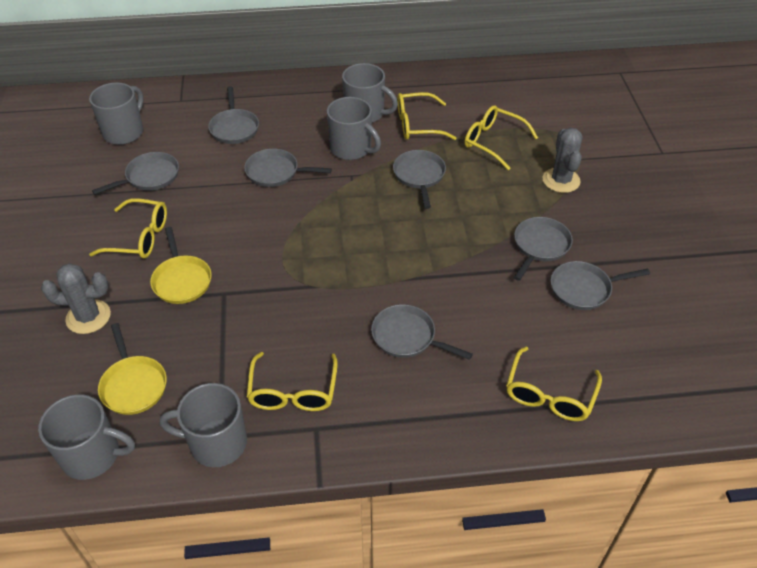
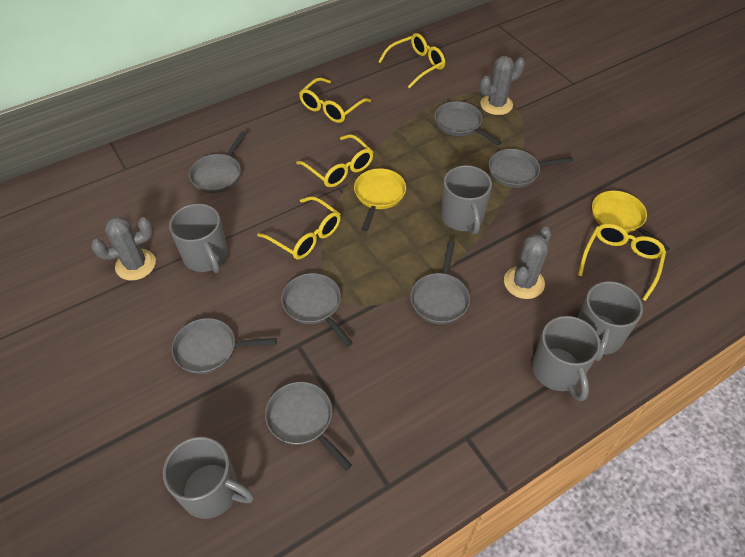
grey cactus: 2 -> 3

